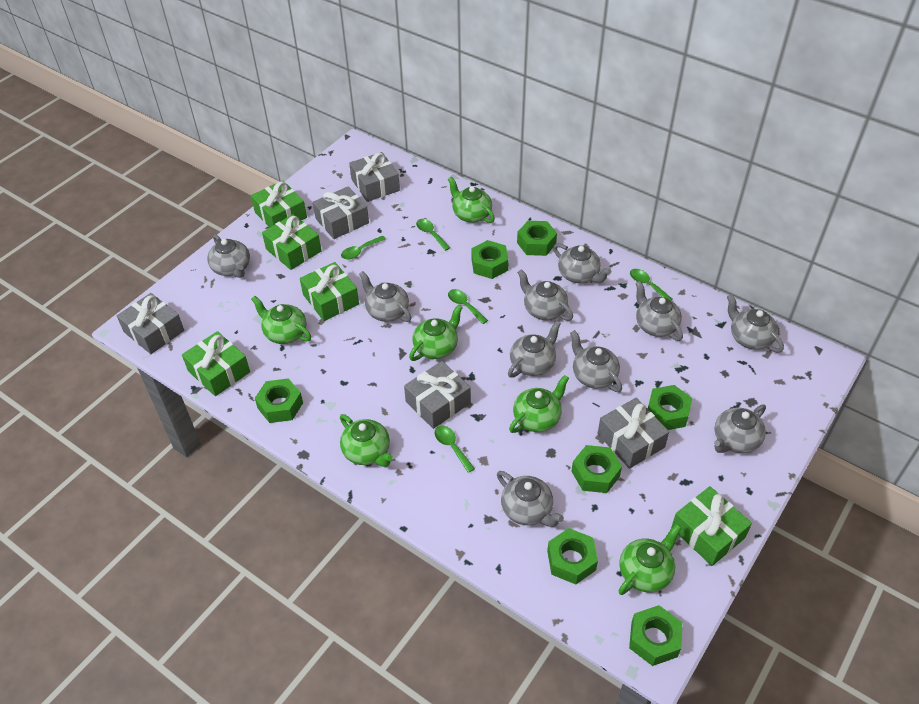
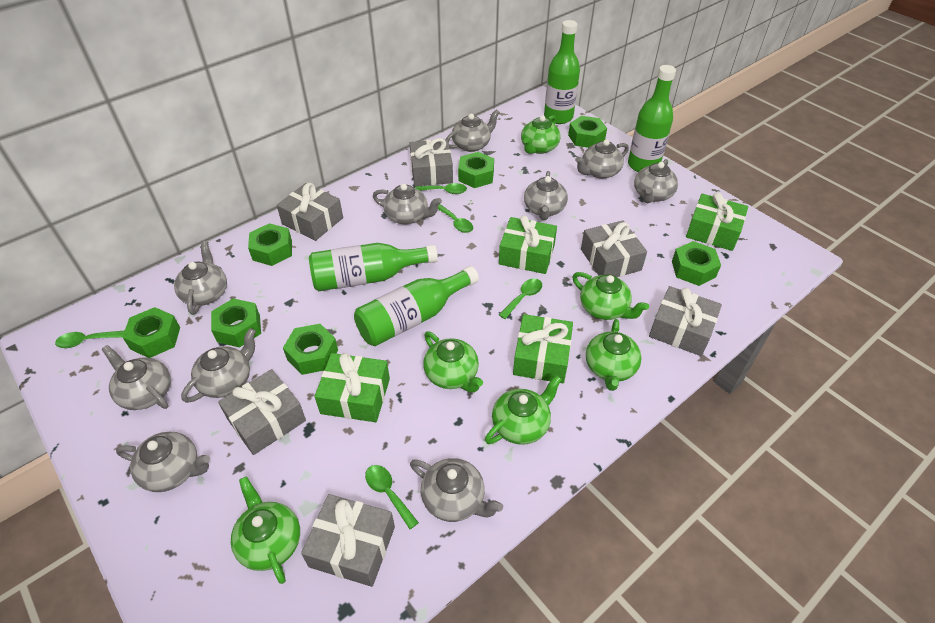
green bottle: 0 -> 4
green gift: 5 -> 4
grey gift: 5 -> 6

